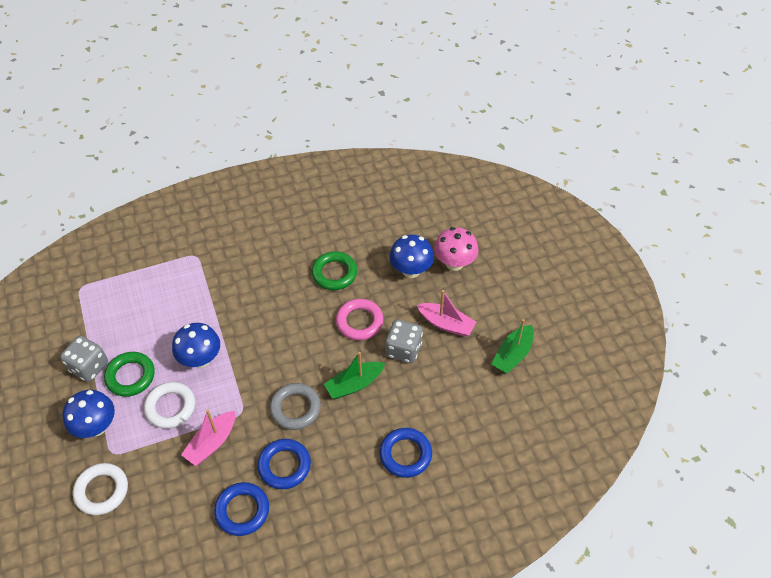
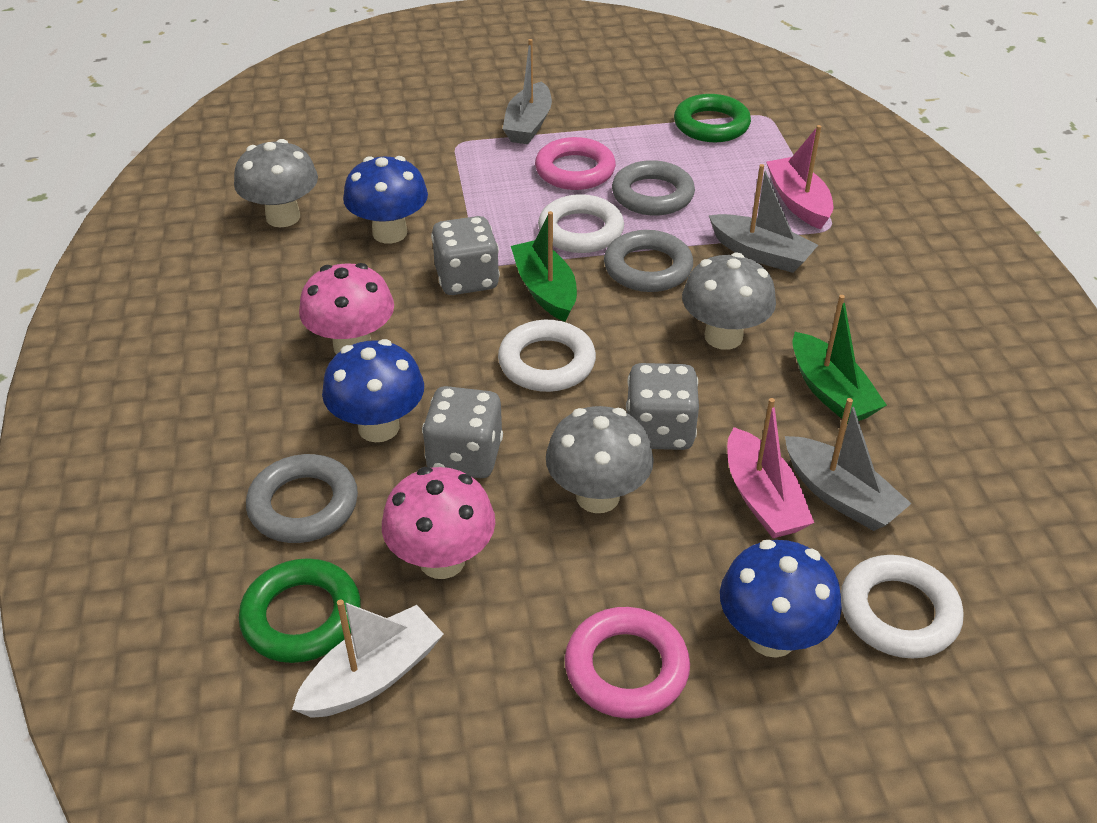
blue ring: 3 -> 0
grey boat: 0 -> 3
grey dice: 2 -> 3
grey mushroom: 0 -> 3
grey ring: 1 -> 3
pink mushroom: 1 -> 2
pink ring: 1 -> 2
white boat: 0 -> 1
white ring: 2 -> 3

